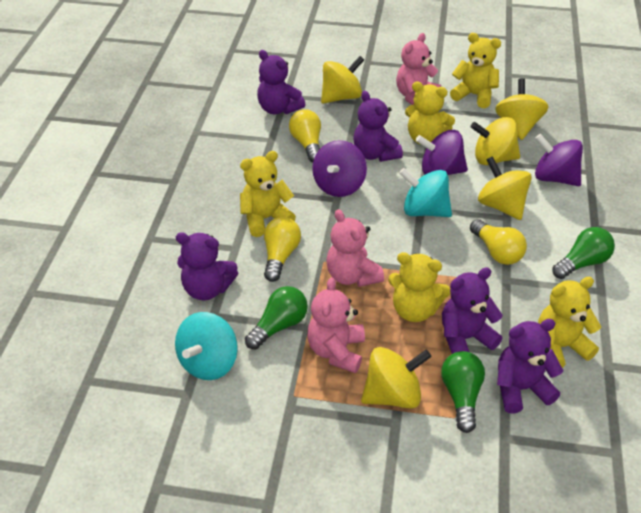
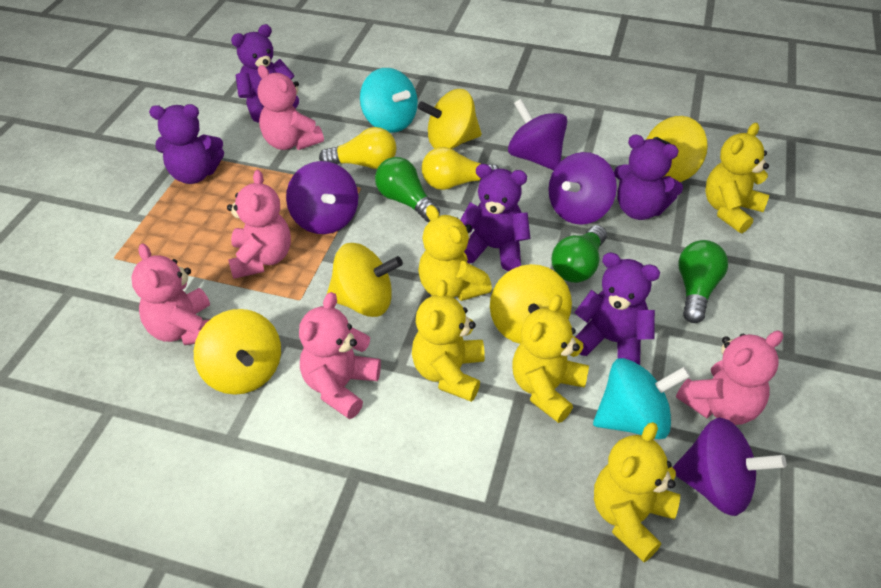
pink teddy bear: 3 -> 5
purple spinning top: 3 -> 4
yellow light bulb: 3 -> 2

